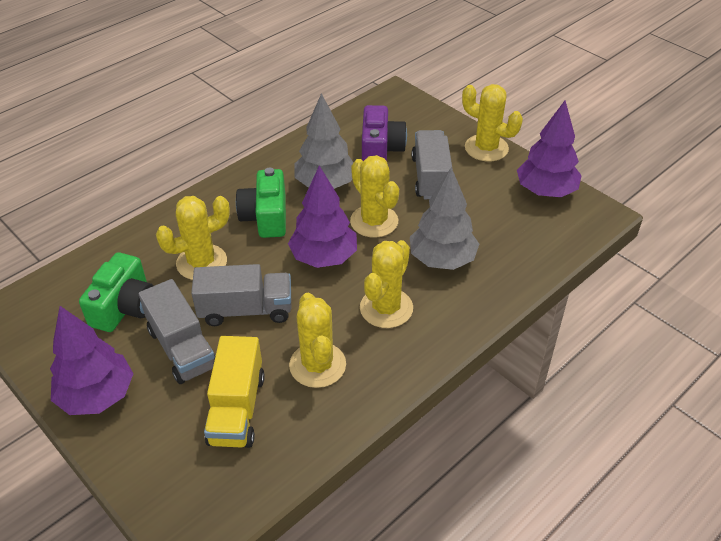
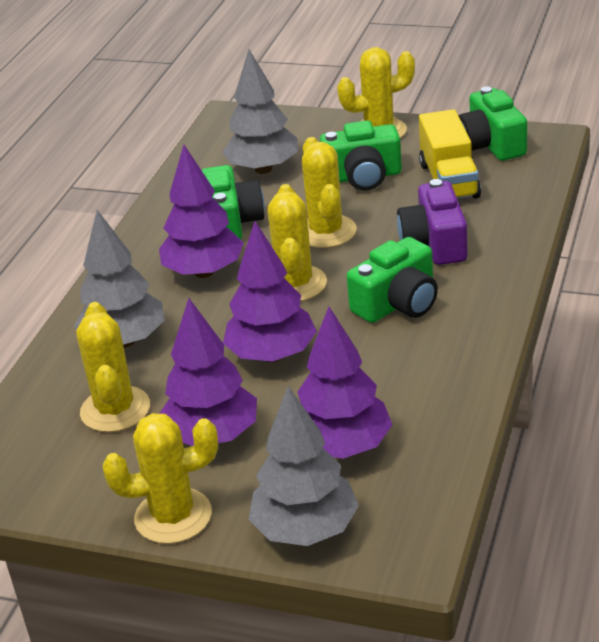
green camera: 2 -> 4
grey tree: 2 -> 3
grey truck: 3 -> 0
purple tree: 3 -> 4

